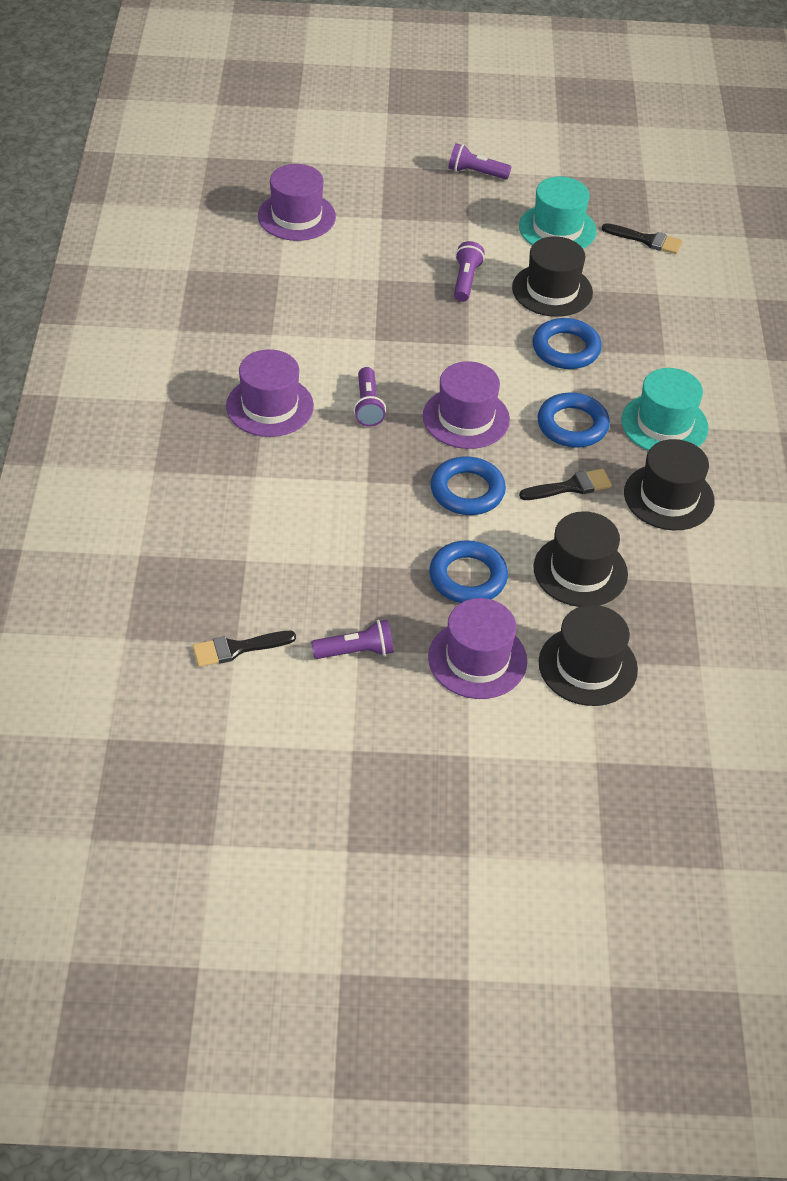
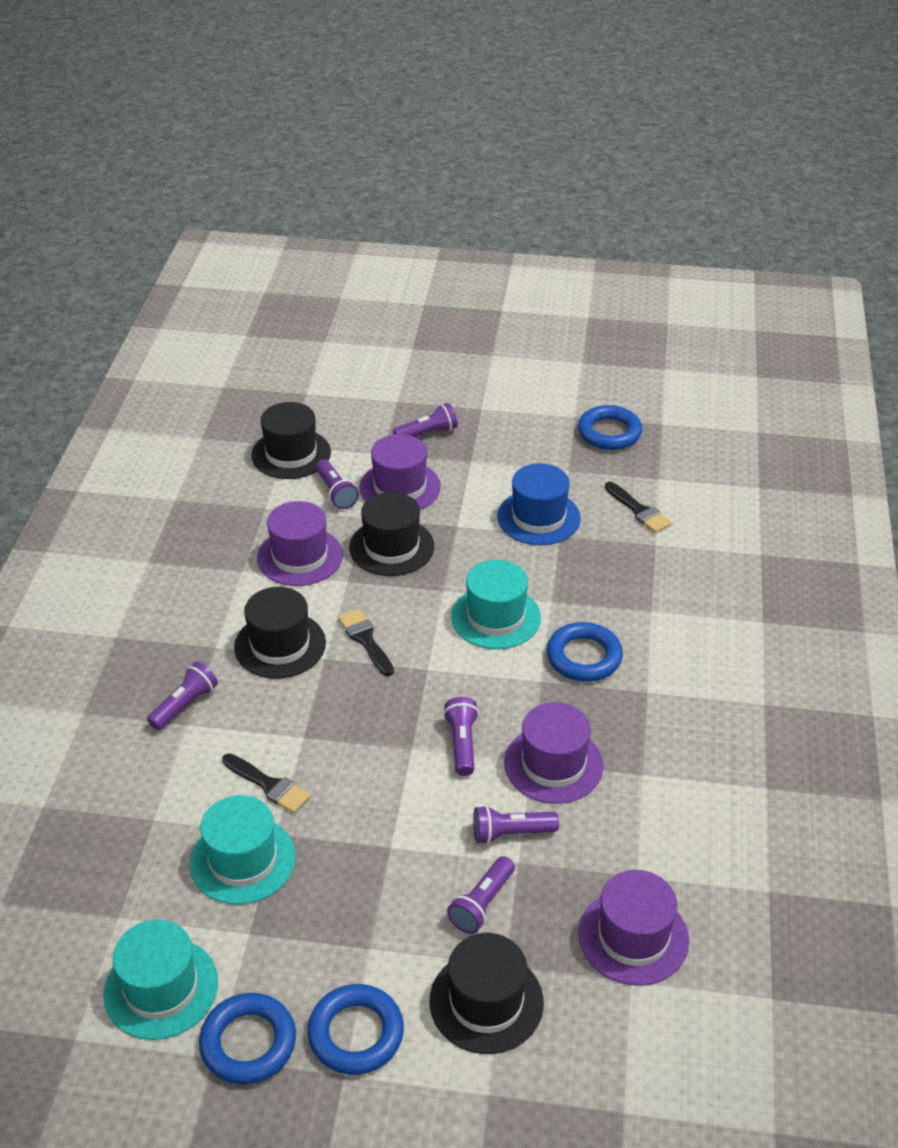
blue hat: 0 -> 1
purple flashlight: 4 -> 6
turquoise hat: 2 -> 3

